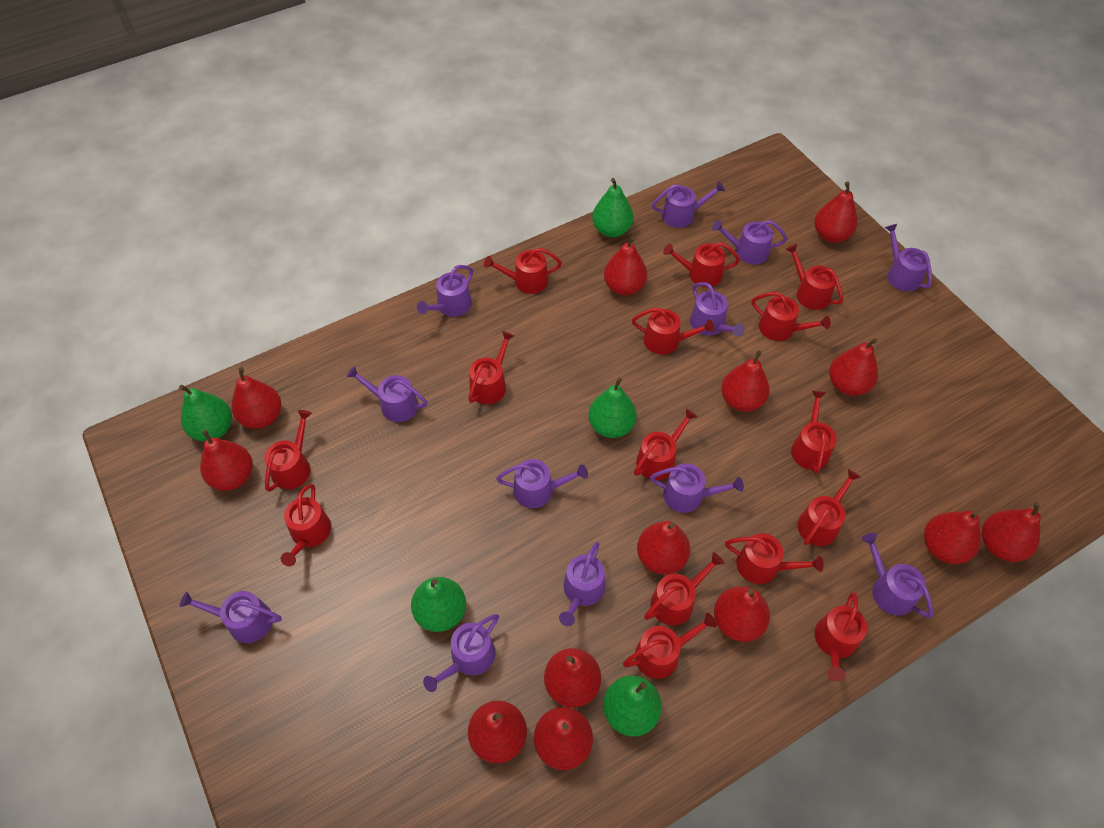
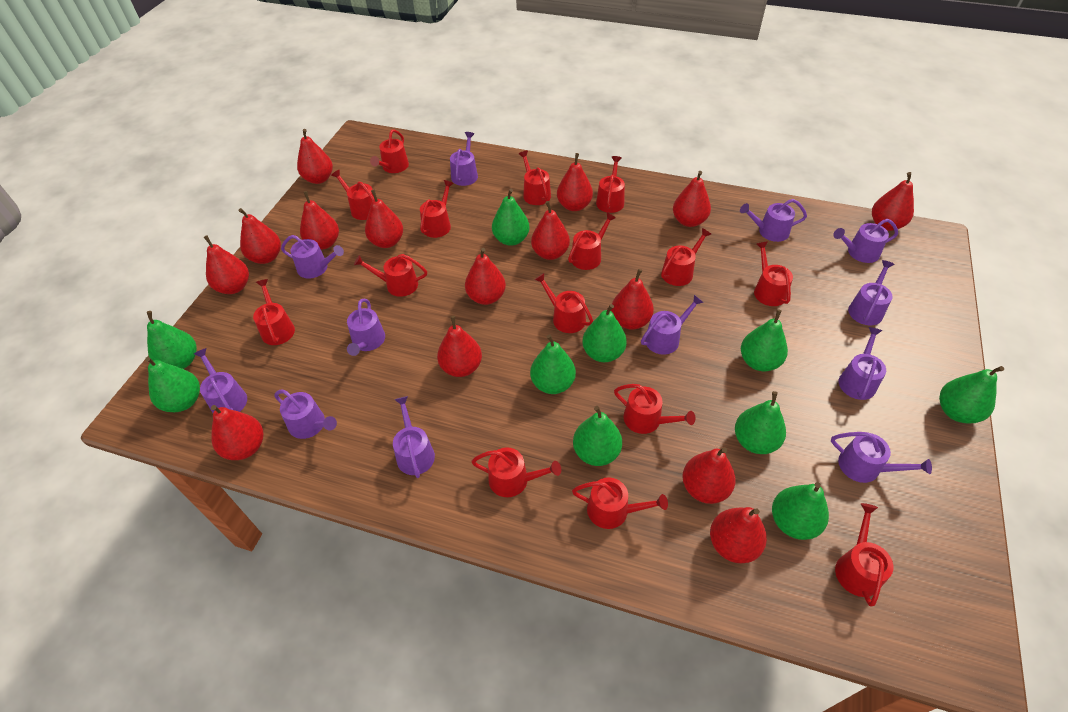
green pear: 5 -> 10
red pear: 13 -> 15

